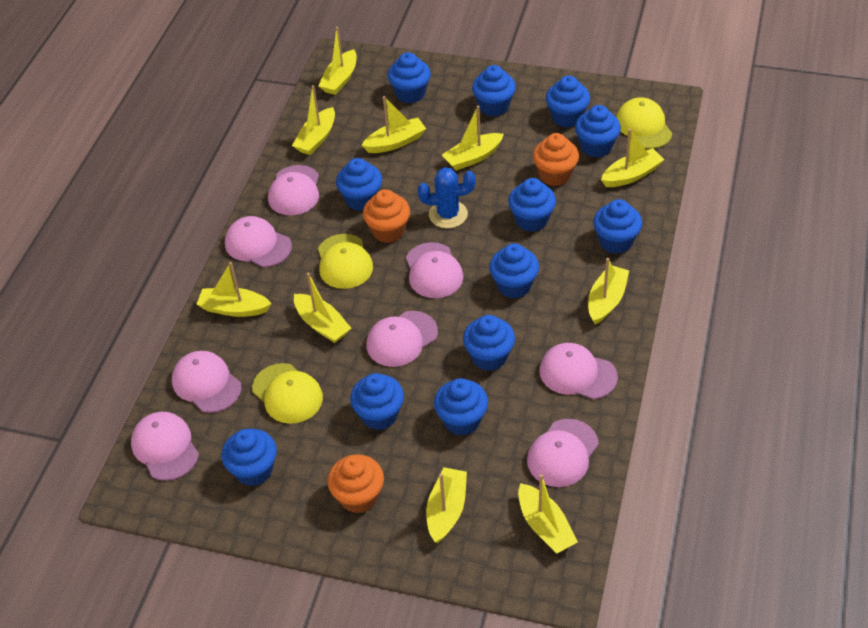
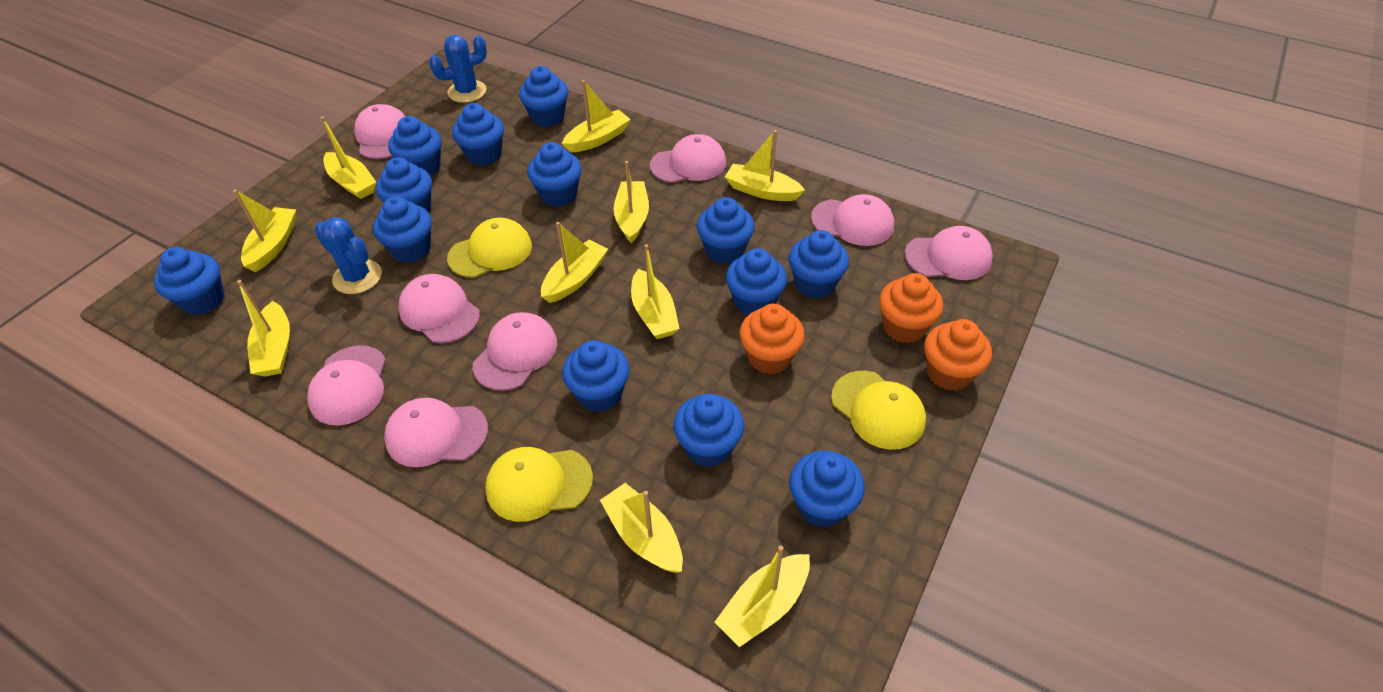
blue cactus: 1 -> 2
blue cupcake: 12 -> 13

